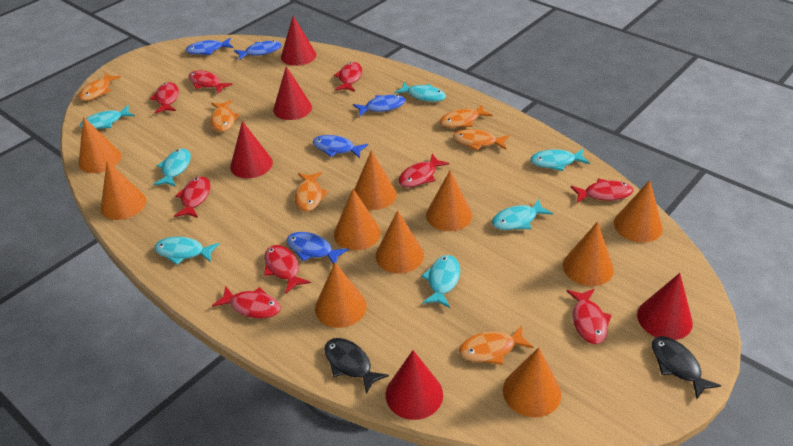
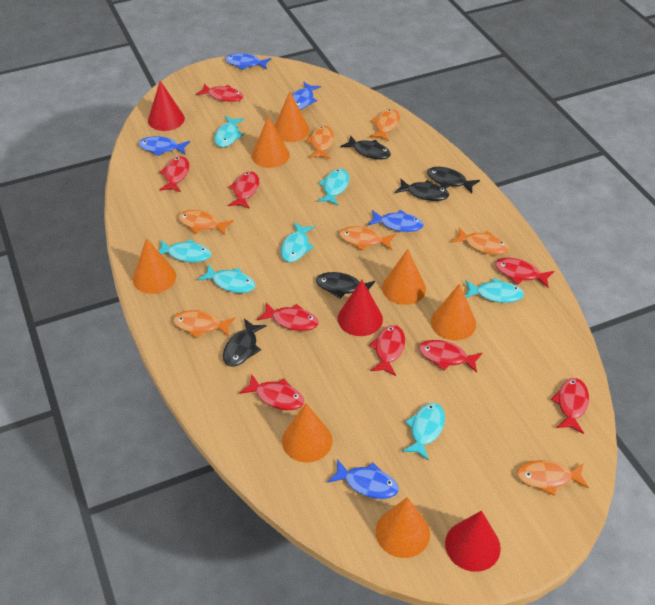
black fish: 2 -> 5
orange cone: 10 -> 7
orange fish: 6 -> 7
red cone: 5 -> 3

